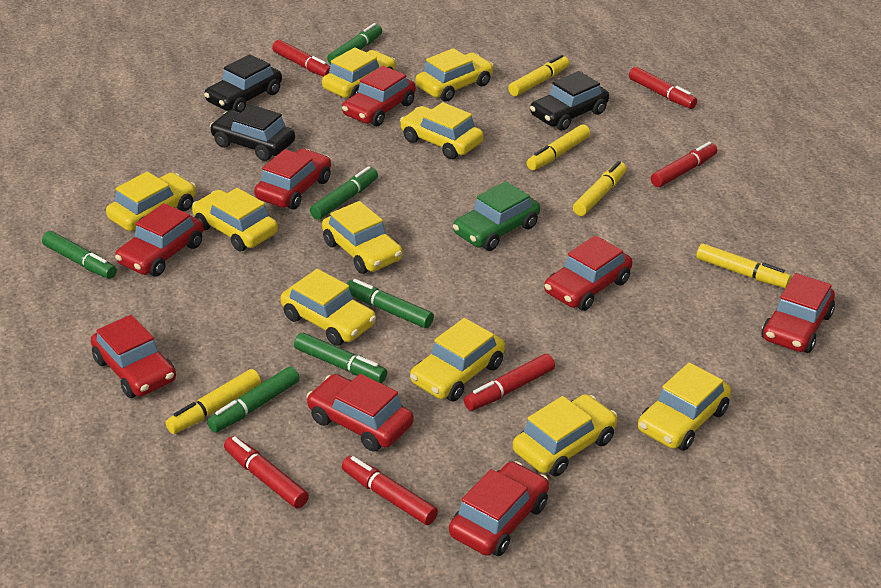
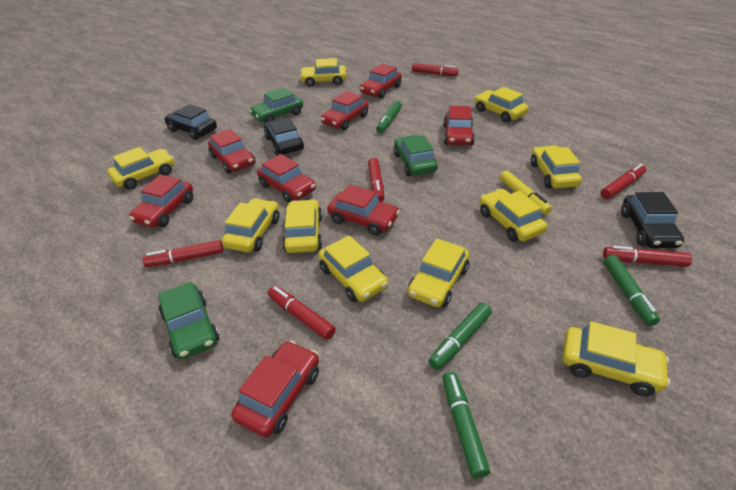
green car: 1 -> 3
green marker: 6 -> 4
yellow marker: 5 -> 1

